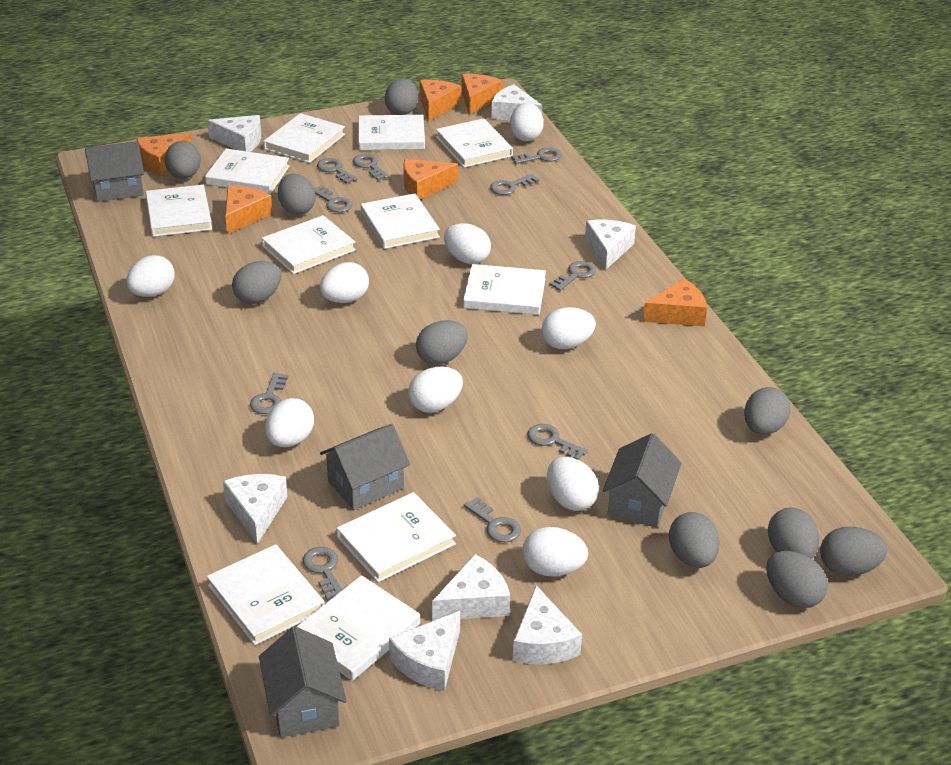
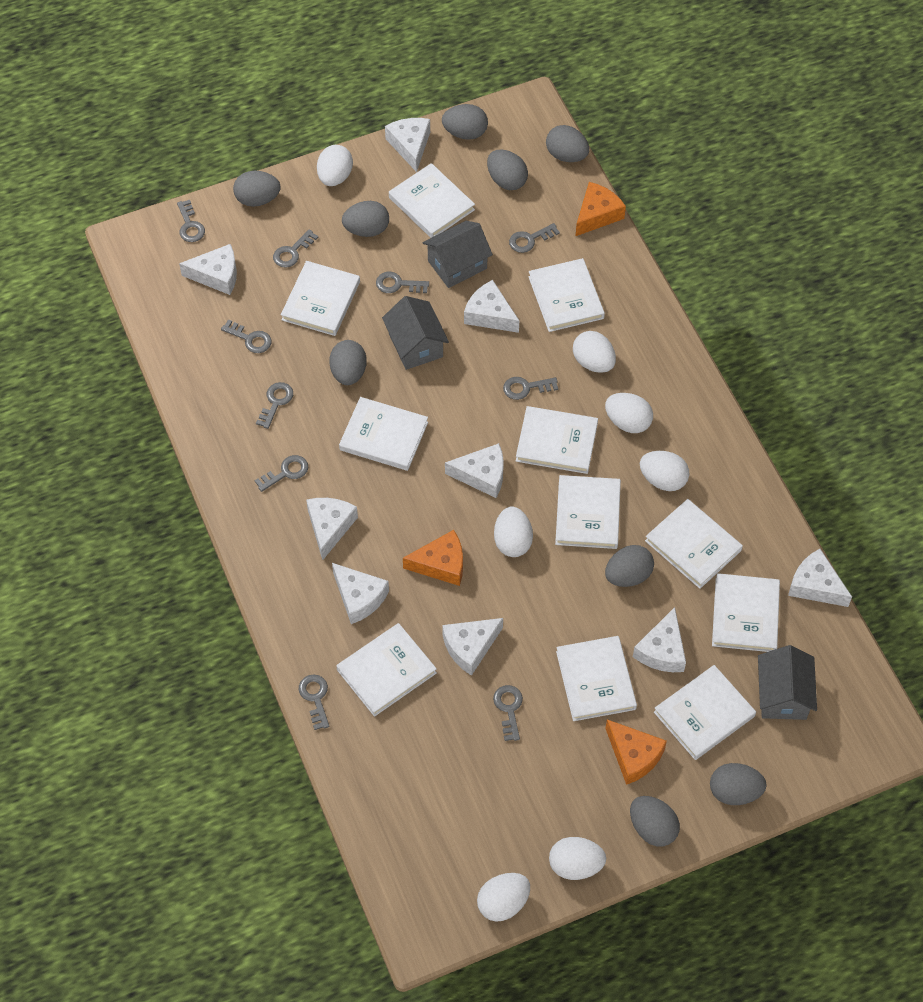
grey egg: 10 -> 9
grey house: 4 -> 3
orange cheese: 6 -> 3
white cheese: 7 -> 9
white egg: 9 -> 7

